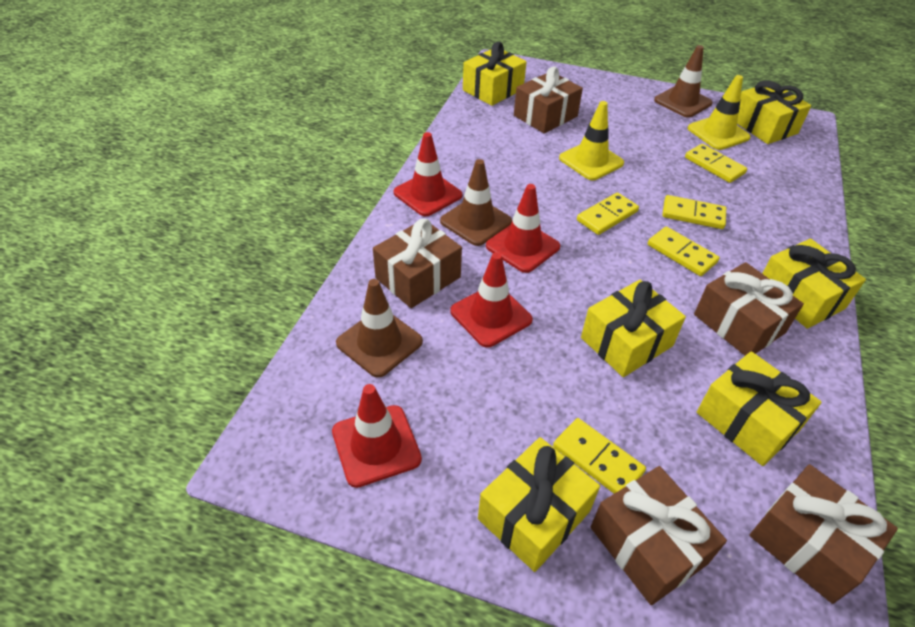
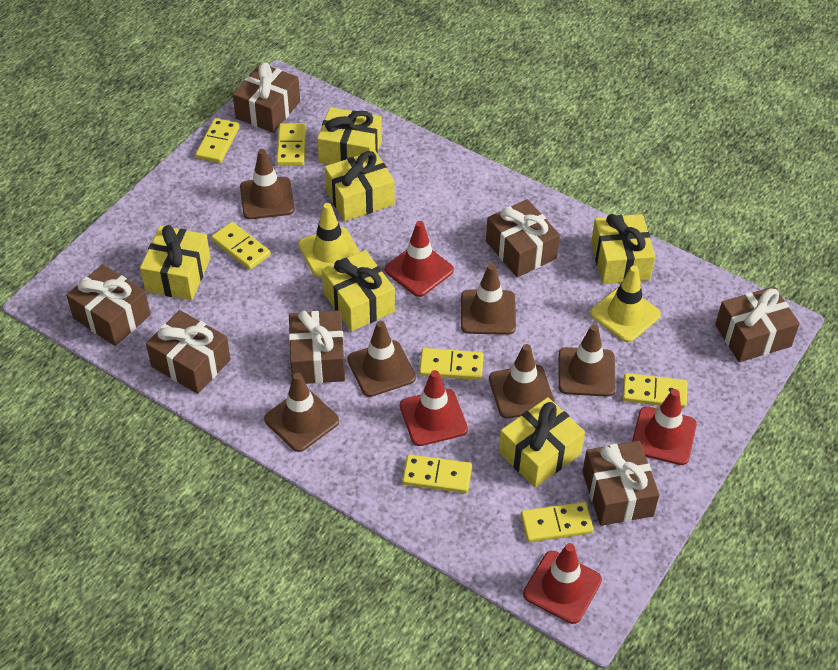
brown gift: 5 -> 7
brown traffic cone: 3 -> 6
yellow domino: 5 -> 7

